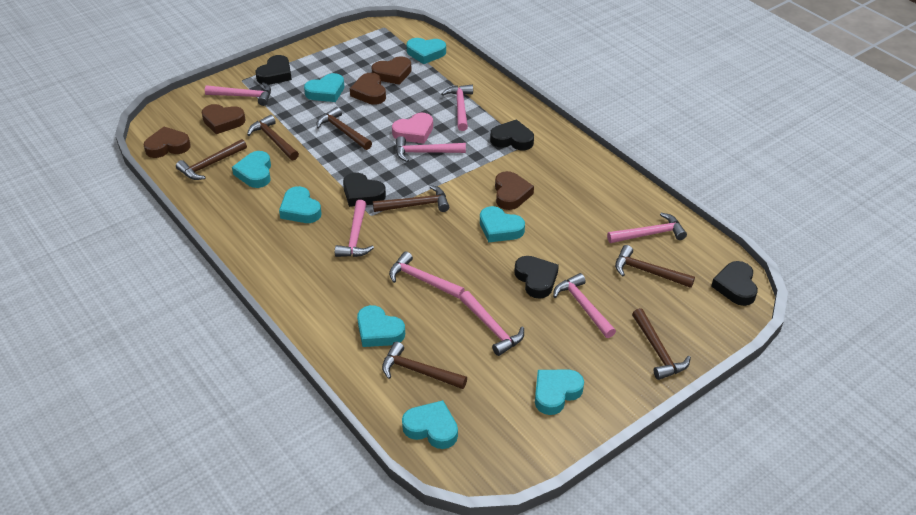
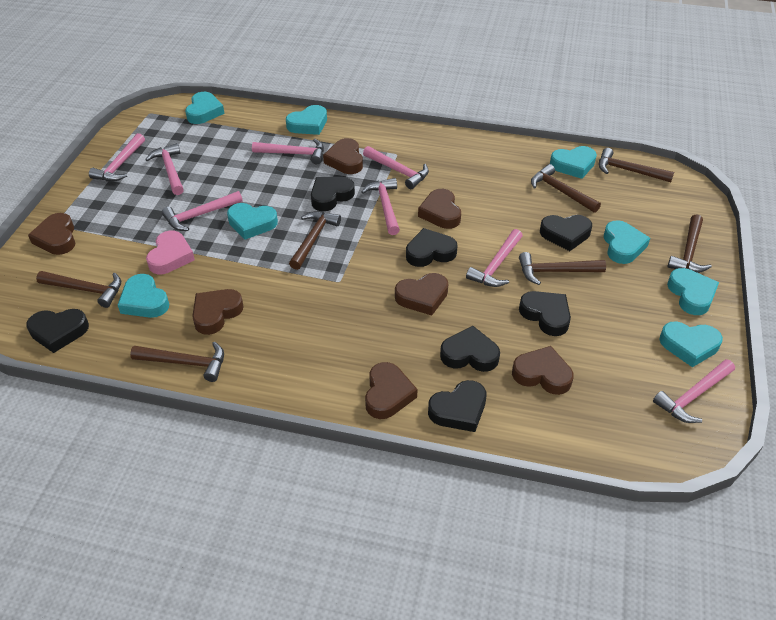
black heart: 5 -> 7
brown heart: 5 -> 7

